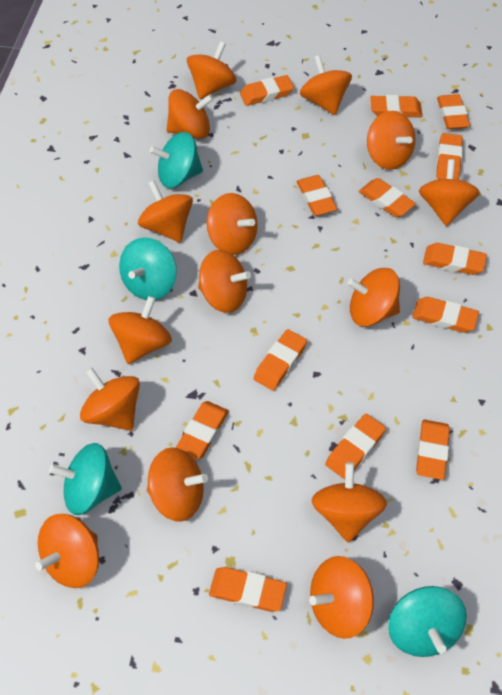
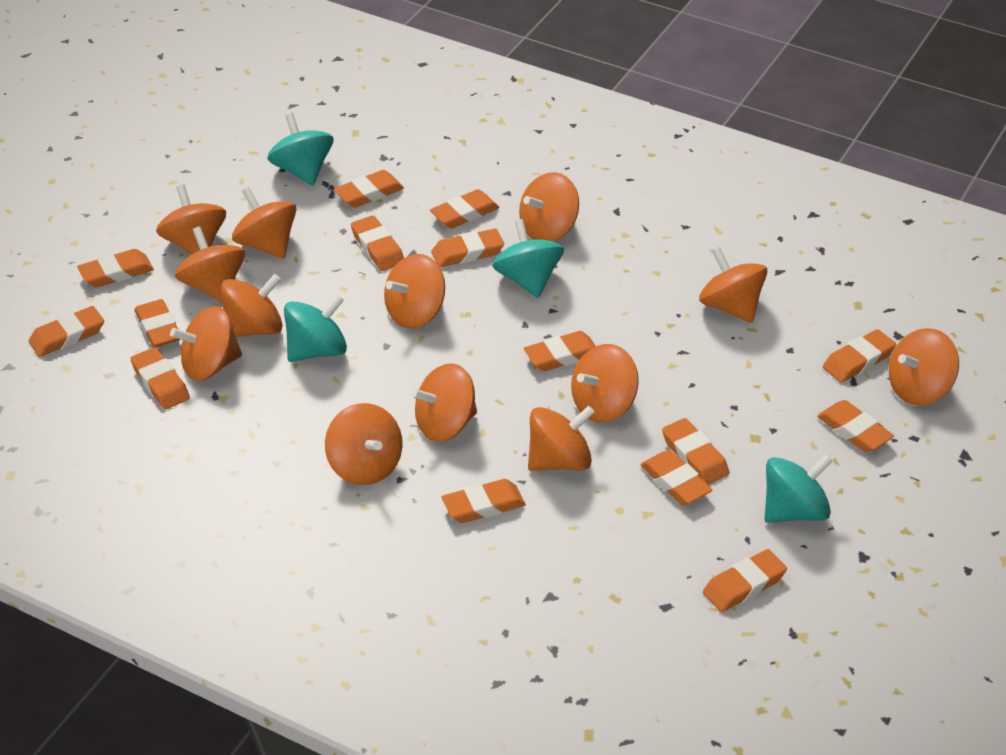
orange eraser: 13 -> 15
orange spinning top: 15 -> 13

